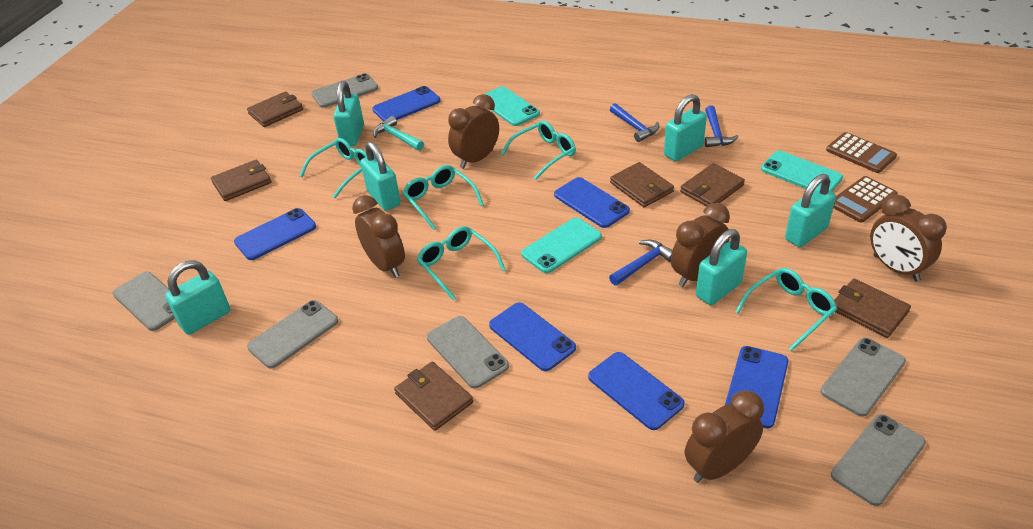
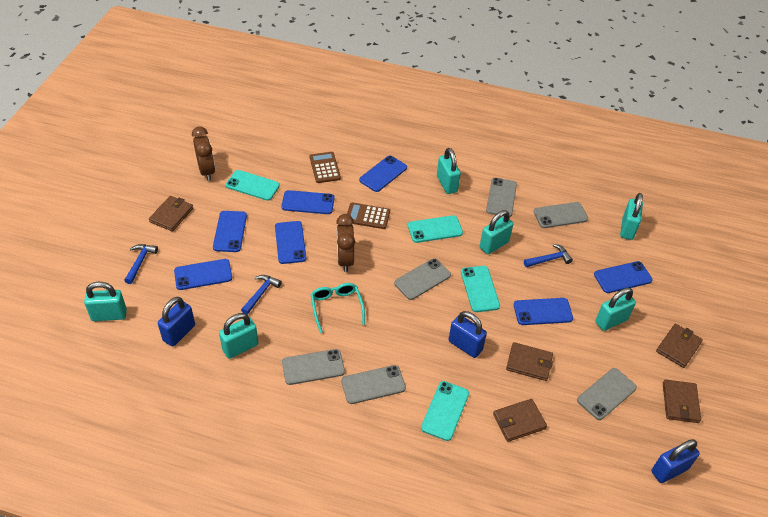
blue padlock: 0 -> 3
blue phone: 6 -> 7
brown clock: 5 -> 2
brown wallet: 6 -> 5
turquoise glasses: 5 -> 1
turquoise hammer: 1 -> 0
turquoise phone: 3 -> 4

